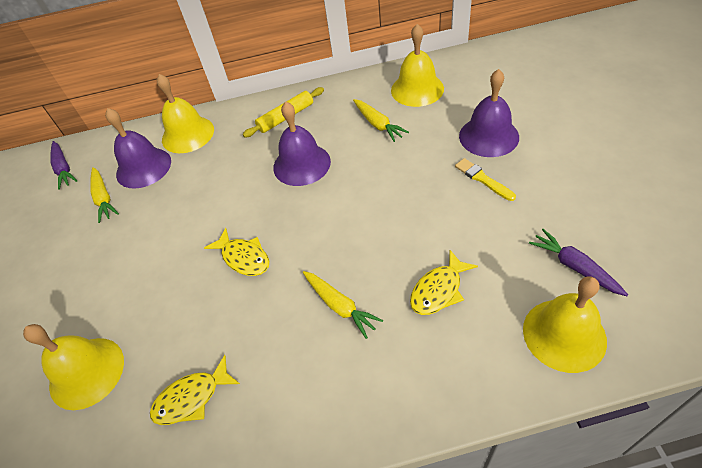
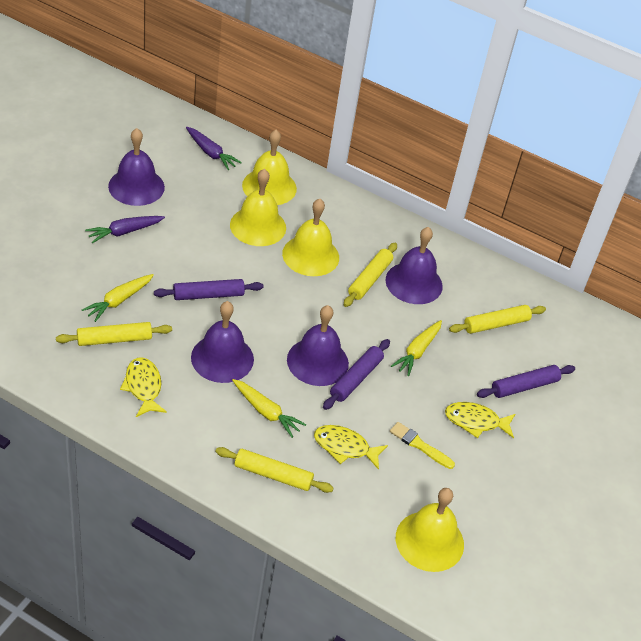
purple bell: 3 -> 4
purple rolling pin: 0 -> 3
yellow rolling pin: 1 -> 4

